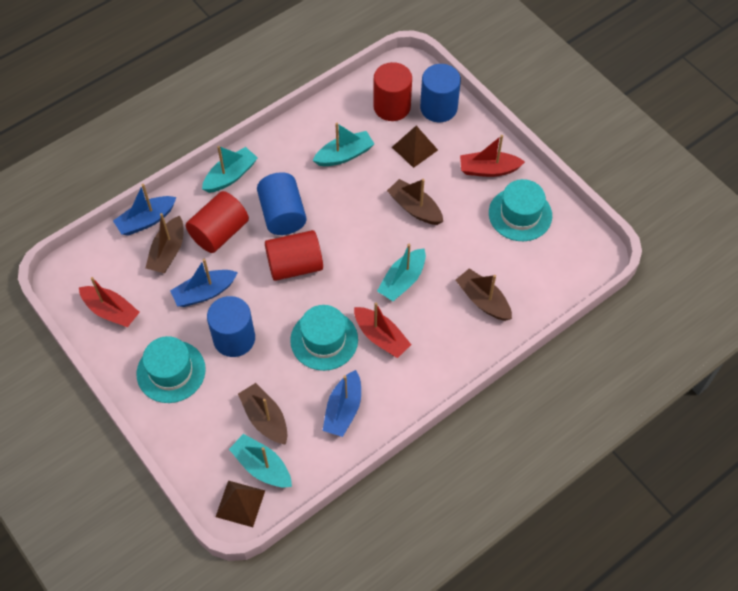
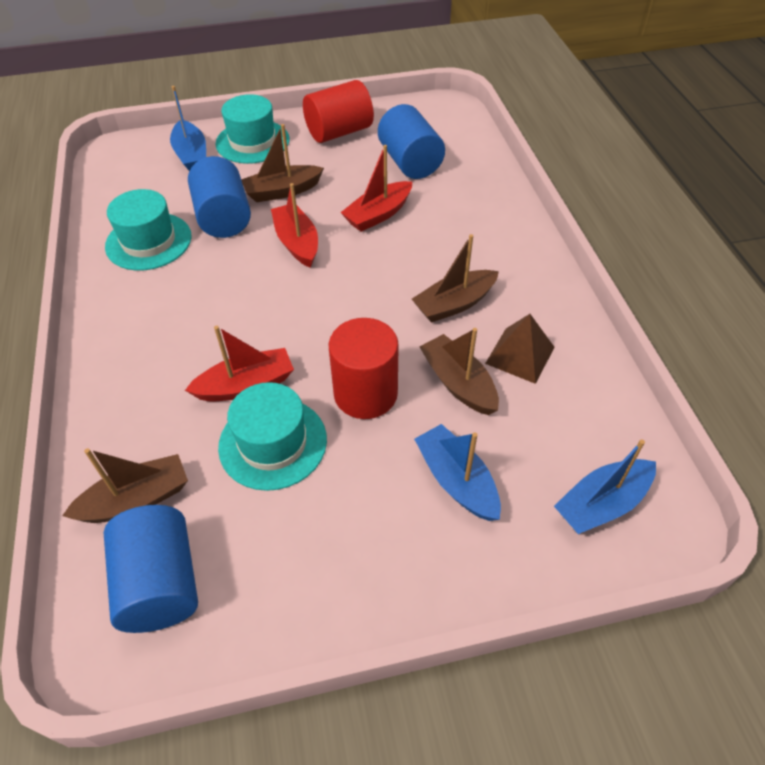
brown pyramid: 2 -> 1
red cylinder: 3 -> 2
turquoise boat: 4 -> 0

